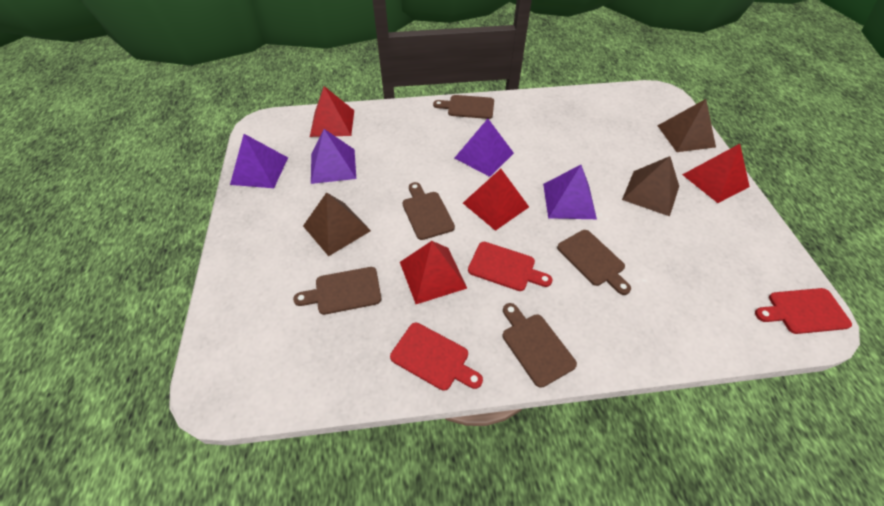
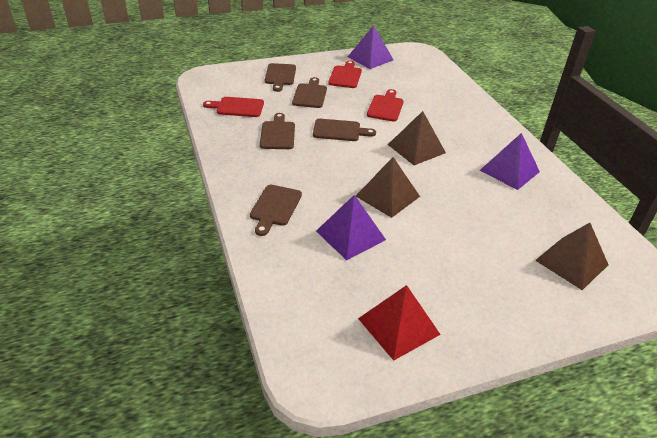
purple pyramid: 4 -> 3
red pyramid: 4 -> 1

